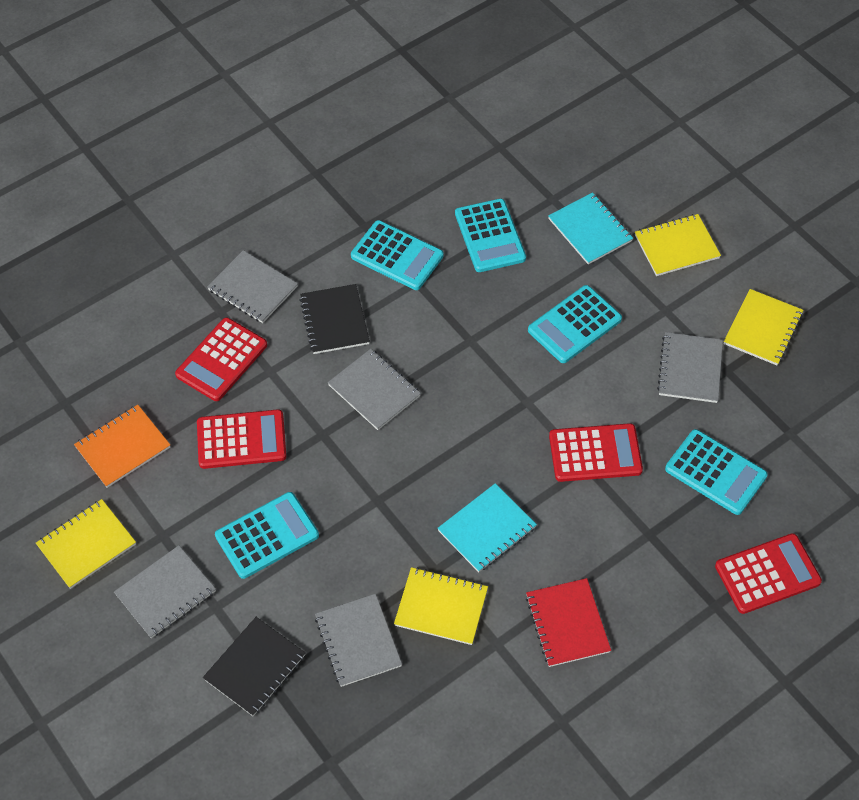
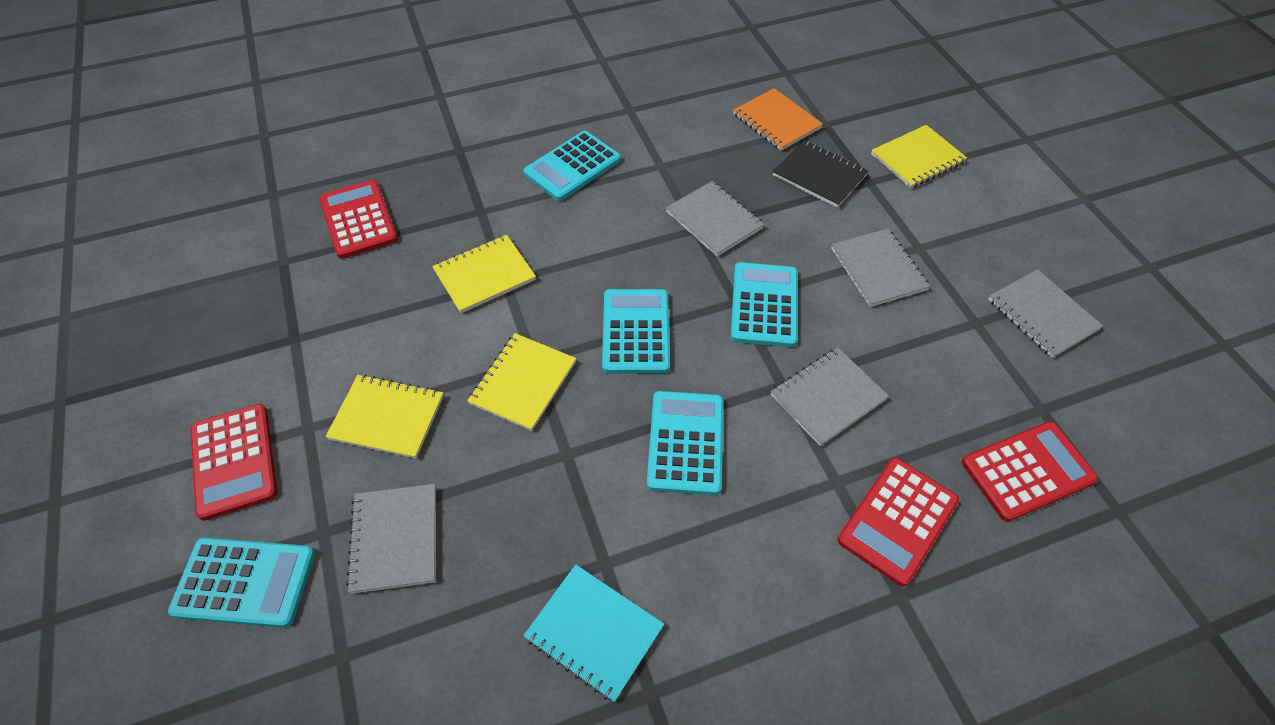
black notebook: 2 -> 1
red notebook: 1 -> 0
turquoise notebook: 2 -> 1

